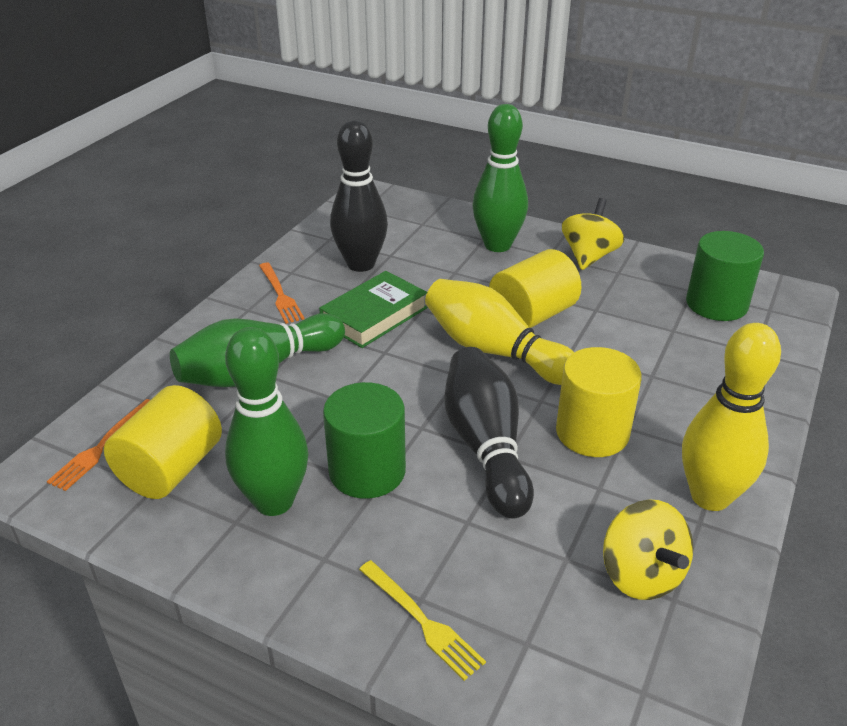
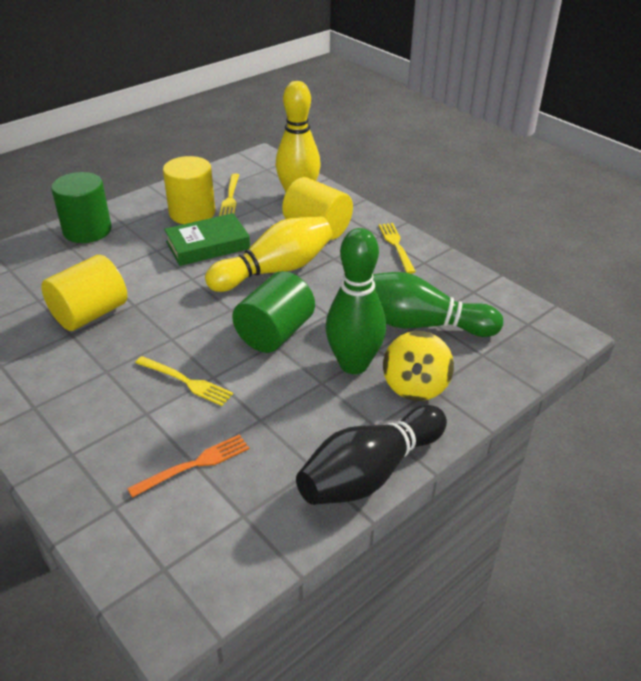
black bowling pin: 2 -> 1
green bowling pin: 3 -> 2
orange fork: 2 -> 1
yellow fork: 1 -> 3
yellow spinning top: 2 -> 1

